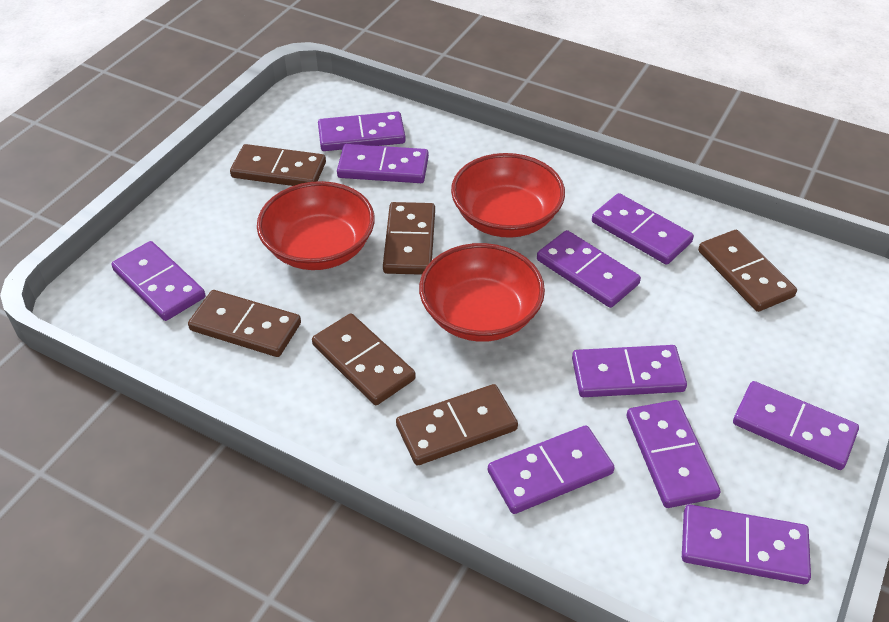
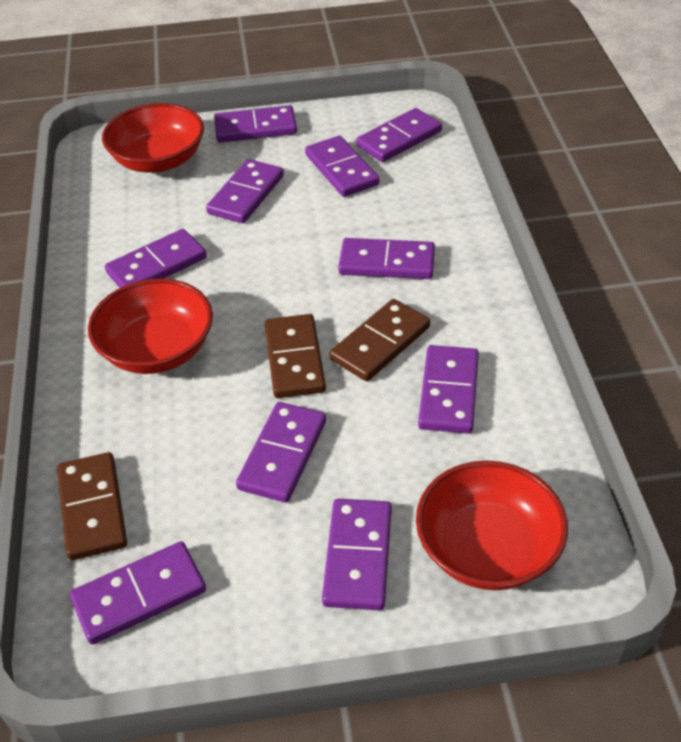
brown domino: 6 -> 3

